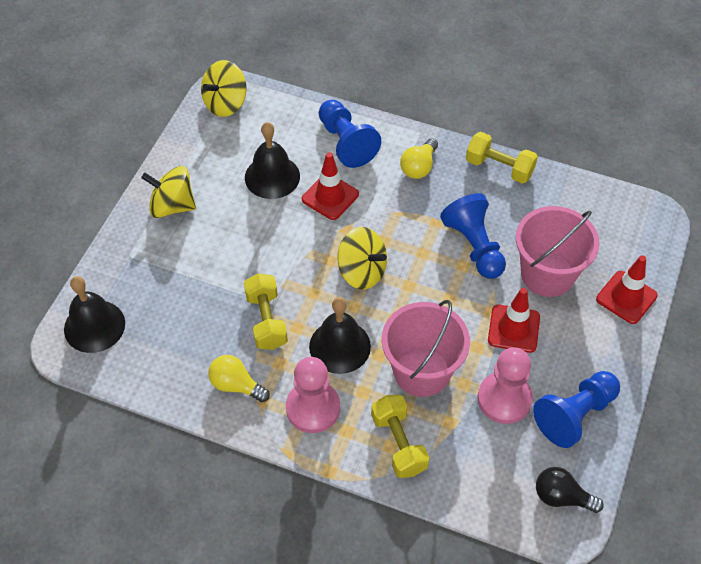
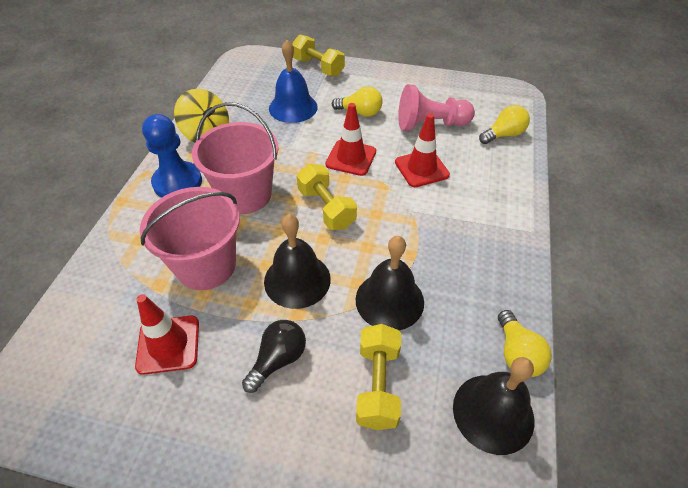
blue bell: 0 -> 1
blue pawn: 3 -> 1
pink pawn: 2 -> 1
yellow light bulb: 2 -> 3
yellow spinning top: 3 -> 1

